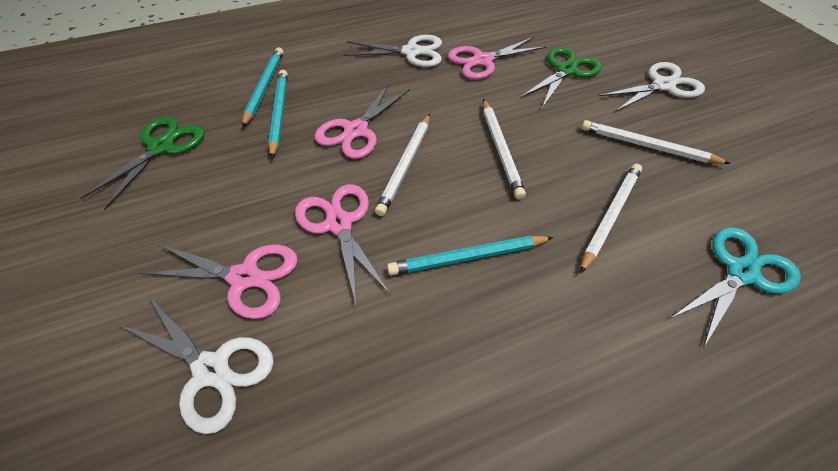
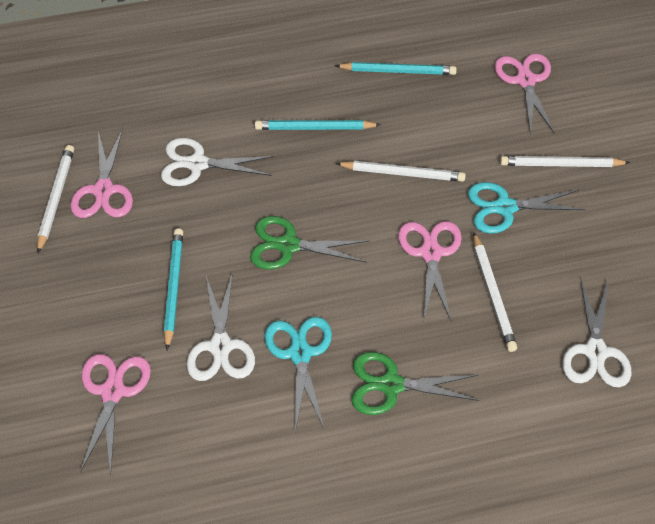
turquoise scissors: 1 -> 2

